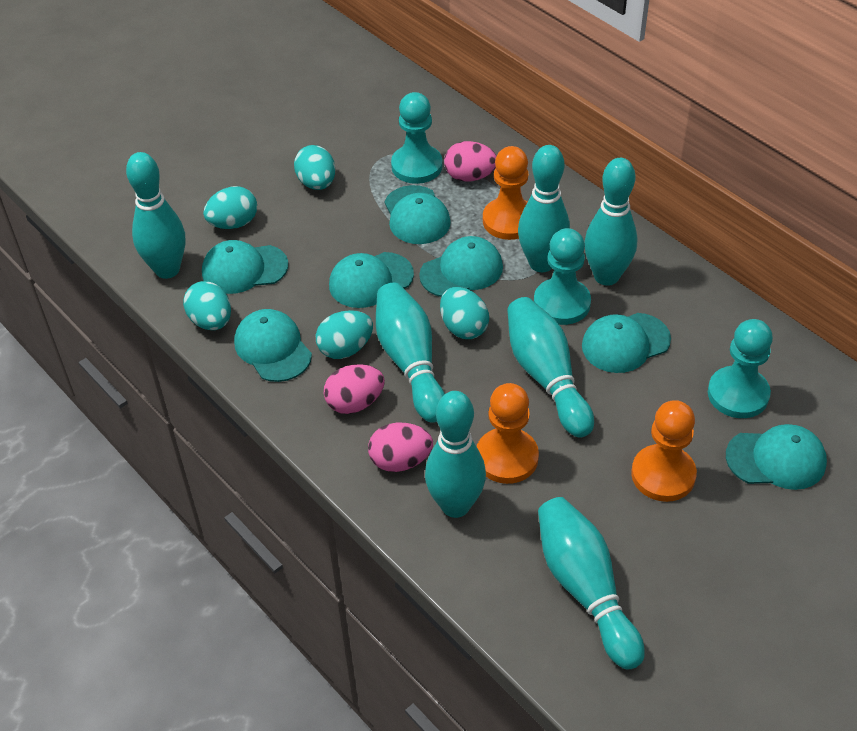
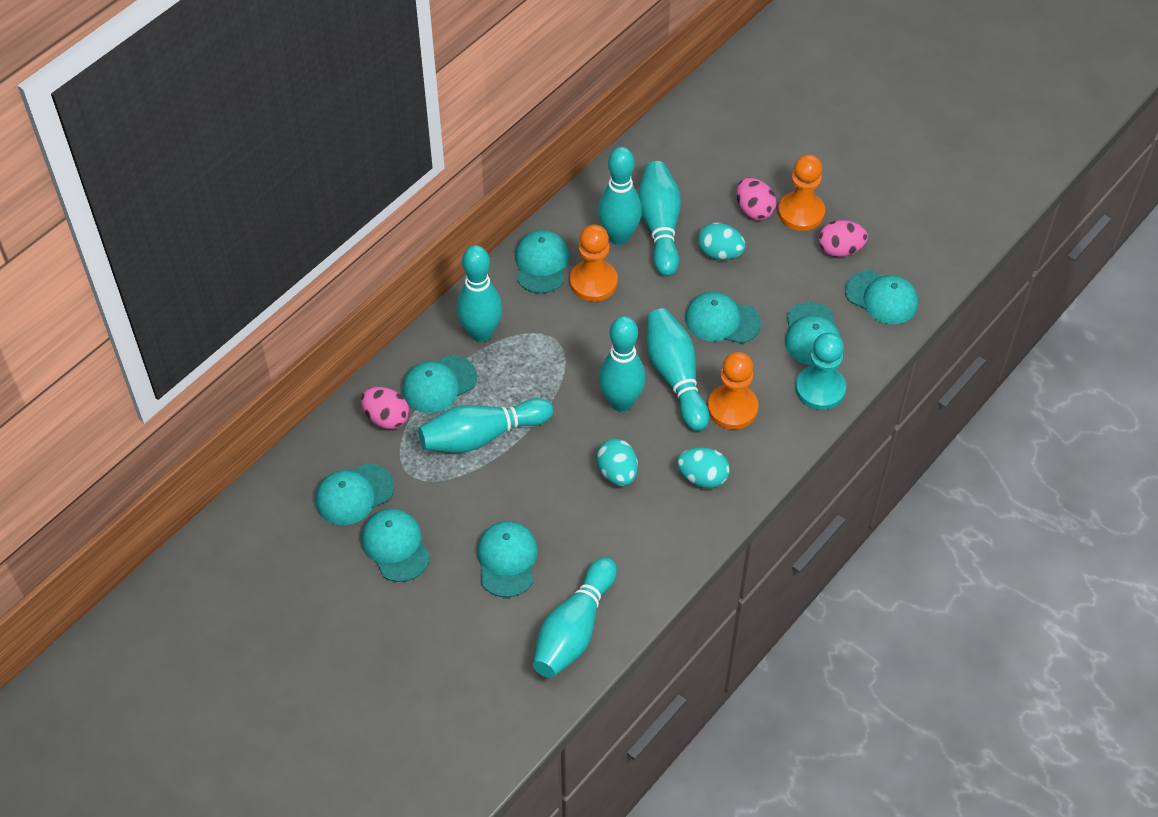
turquoise cap: 7 -> 8
turquoise egg: 5 -> 3
turquoise pawn: 3 -> 1

